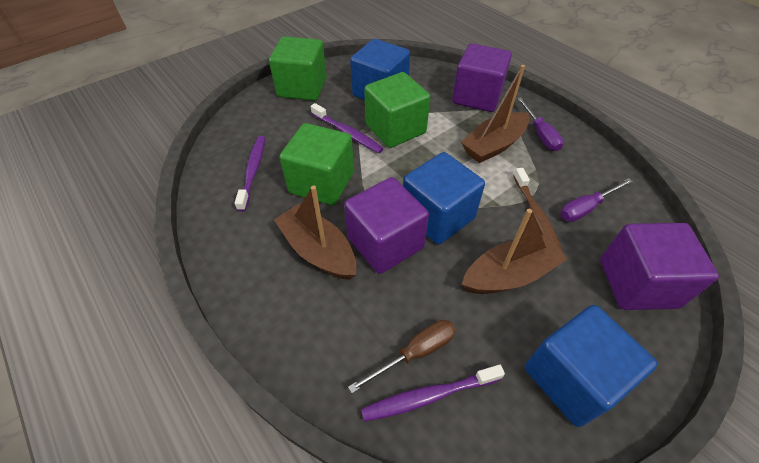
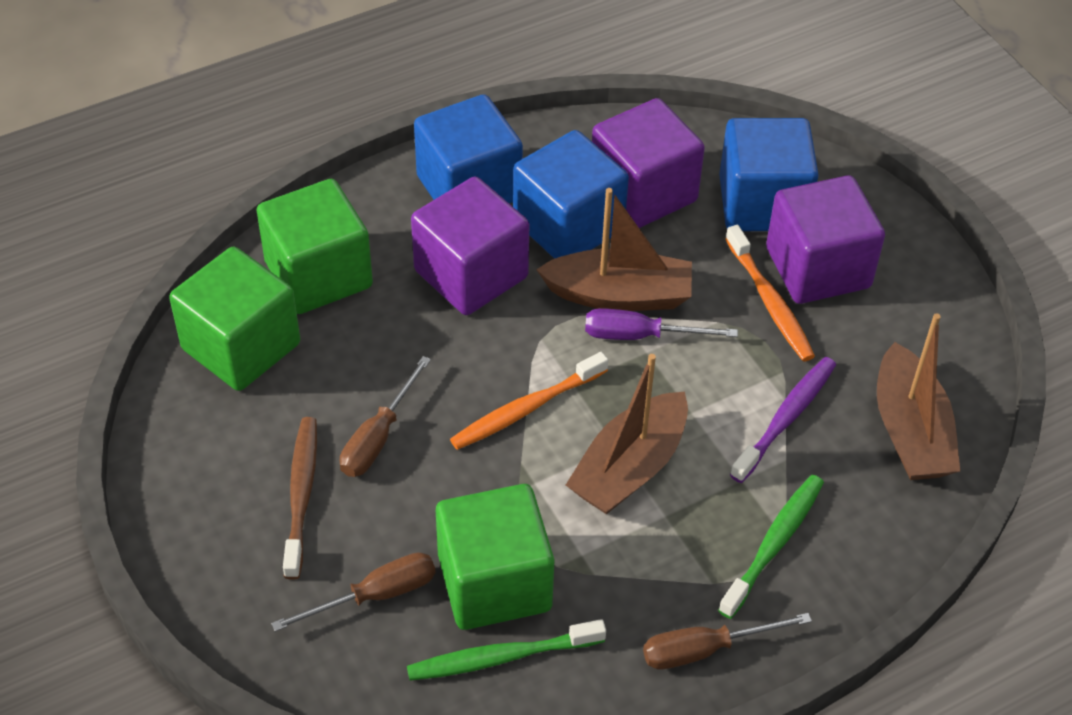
brown screwdriver: 1 -> 3
green toothbrush: 0 -> 2
orange toothbrush: 0 -> 2
purple screwdriver: 2 -> 1
purple toothbrush: 3 -> 1

